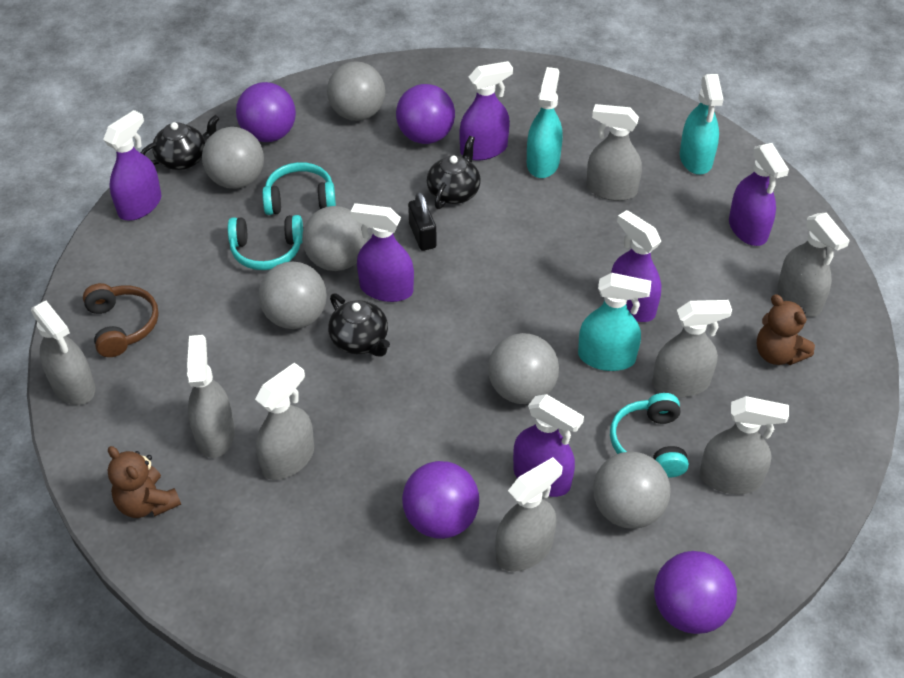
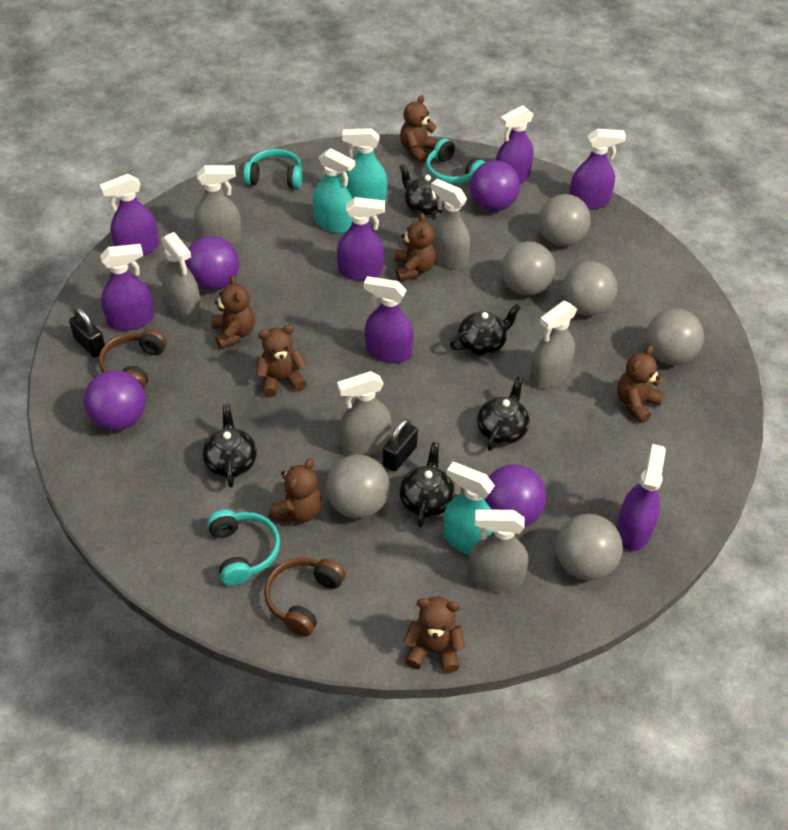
black padlock: 1 -> 2
black teapot: 3 -> 5
brown headphones: 1 -> 2
brown teddy bear: 2 -> 7
grey spray bottle: 8 -> 6
purple spray bottle: 6 -> 7

